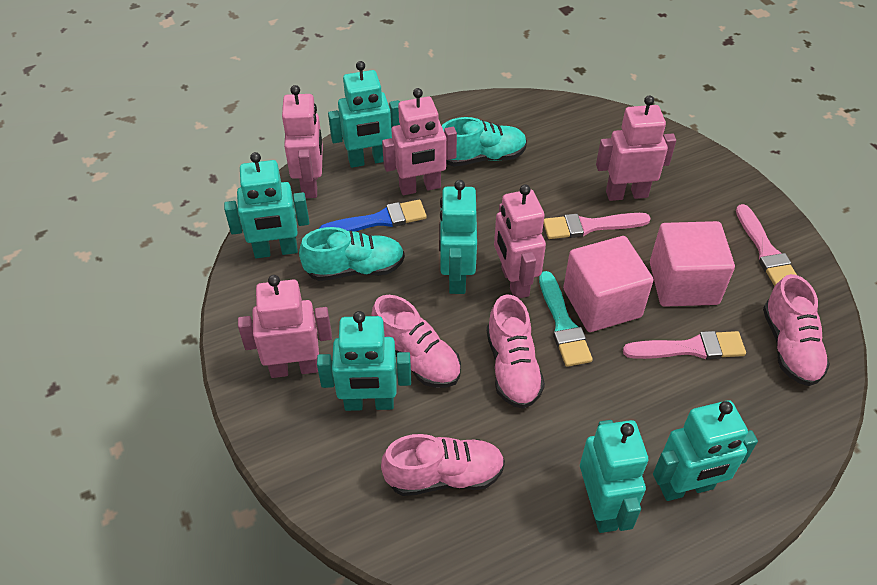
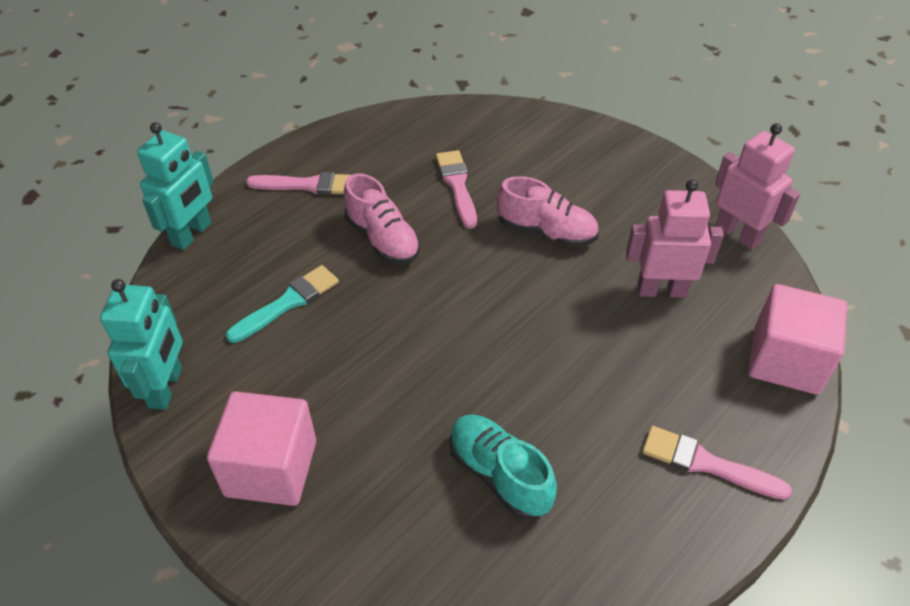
blue brush: 1 -> 0
pink robot: 5 -> 2
pink shoe: 4 -> 2
turquoise robot: 6 -> 2
turquoise shoe: 2 -> 1

